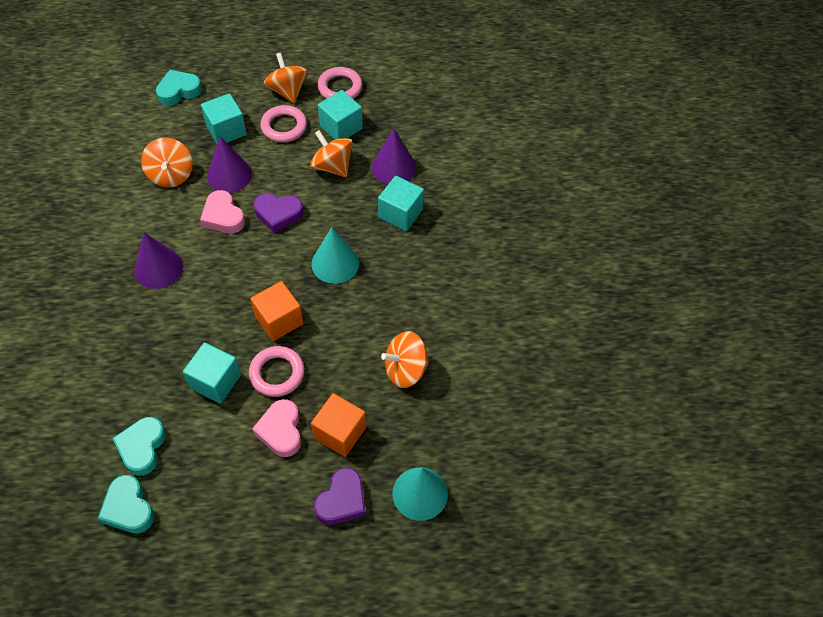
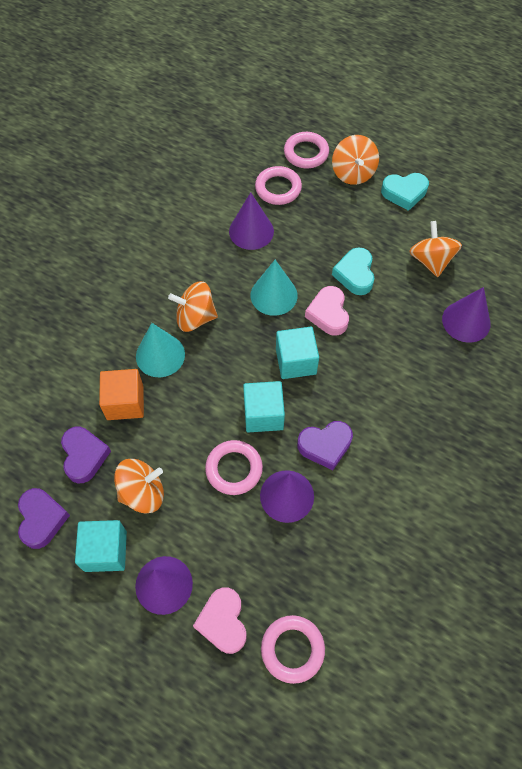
orange cube: 2 -> 1
pink ring: 3 -> 4
purple cone: 3 -> 4
purple heart: 2 -> 3
turquoise cube: 4 -> 3
turquoise heart: 3 -> 2

